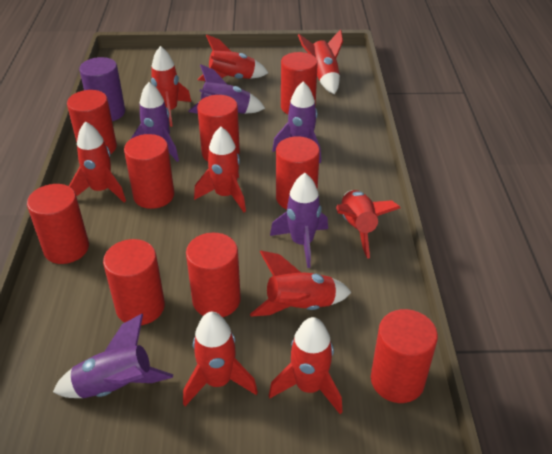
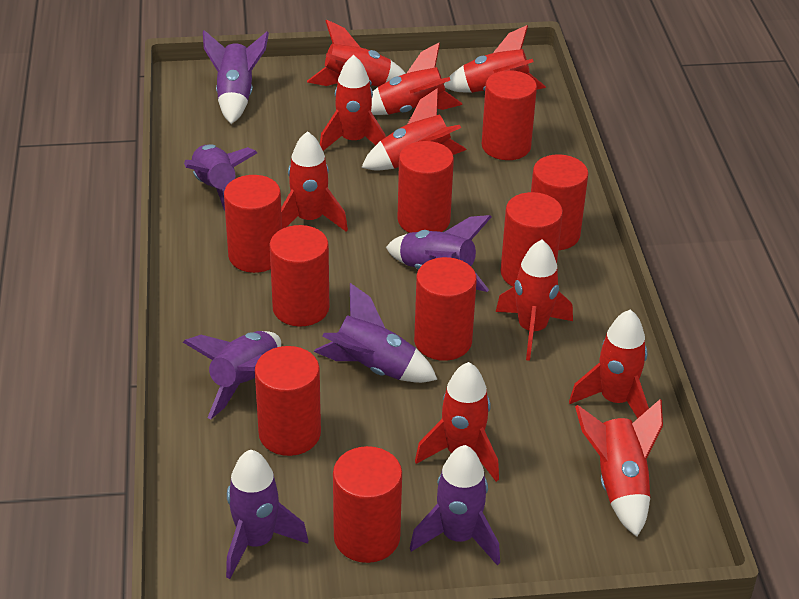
purple cylinder: 1 -> 0
purple rocket: 5 -> 7
red rocket: 9 -> 10

